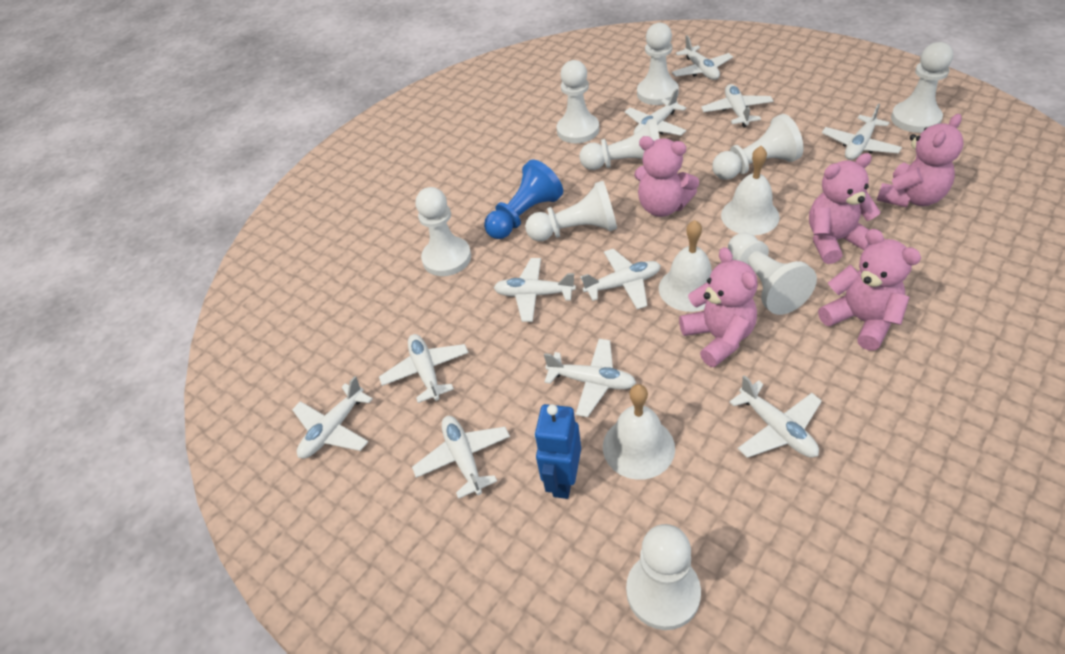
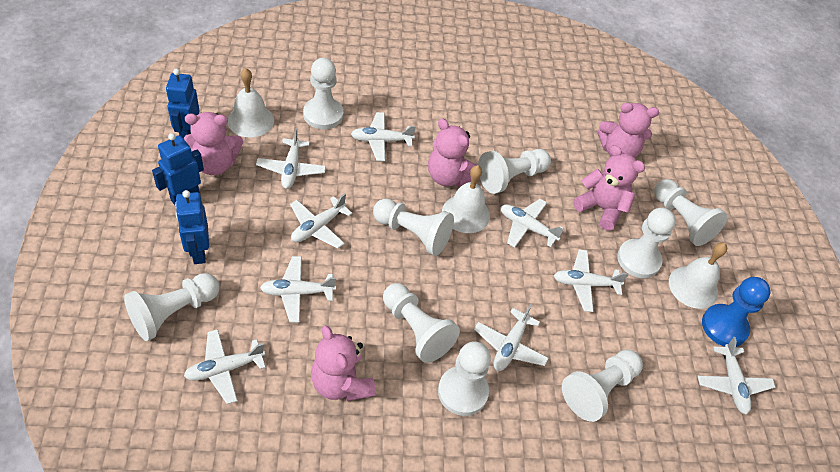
blue robot: 1 -> 3
white plane: 11 -> 9

